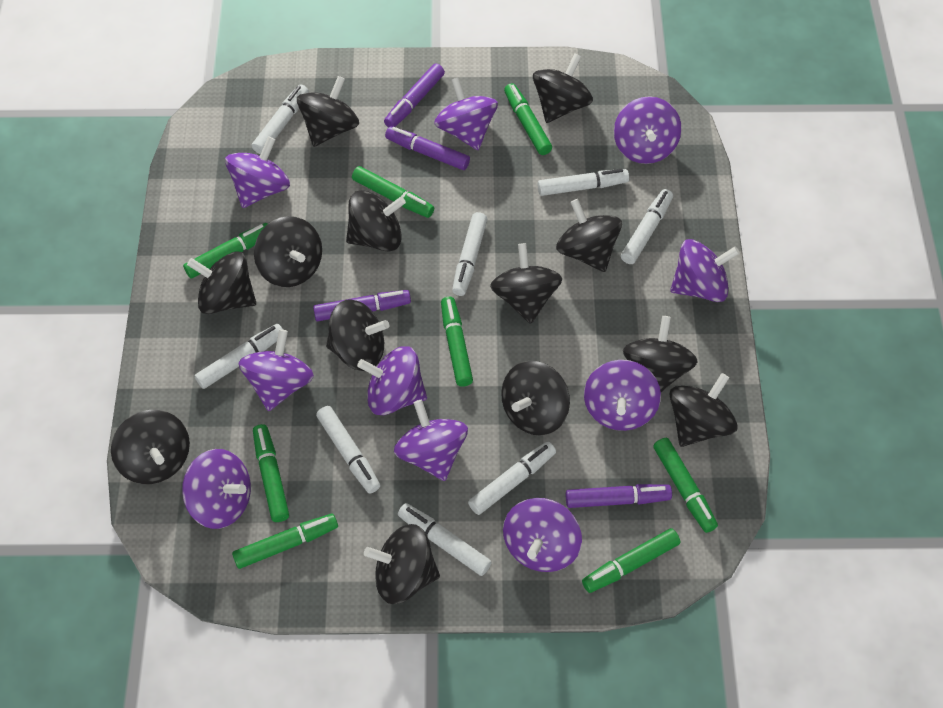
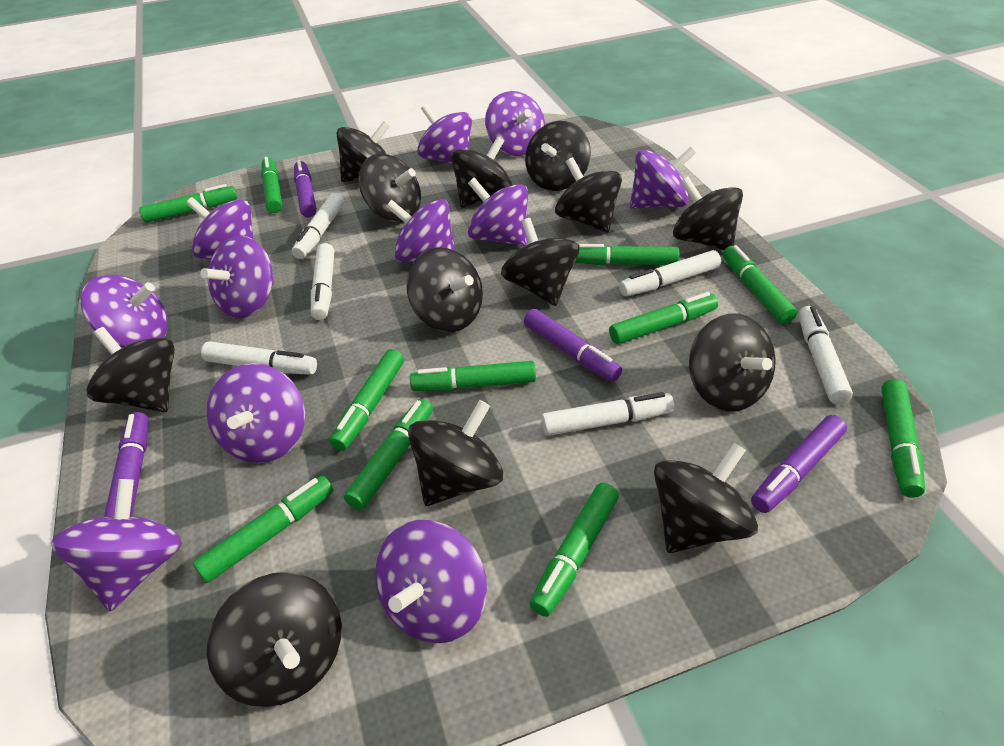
green marker: 8 -> 11
purple spinning top: 10 -> 11
white marker: 8 -> 6

